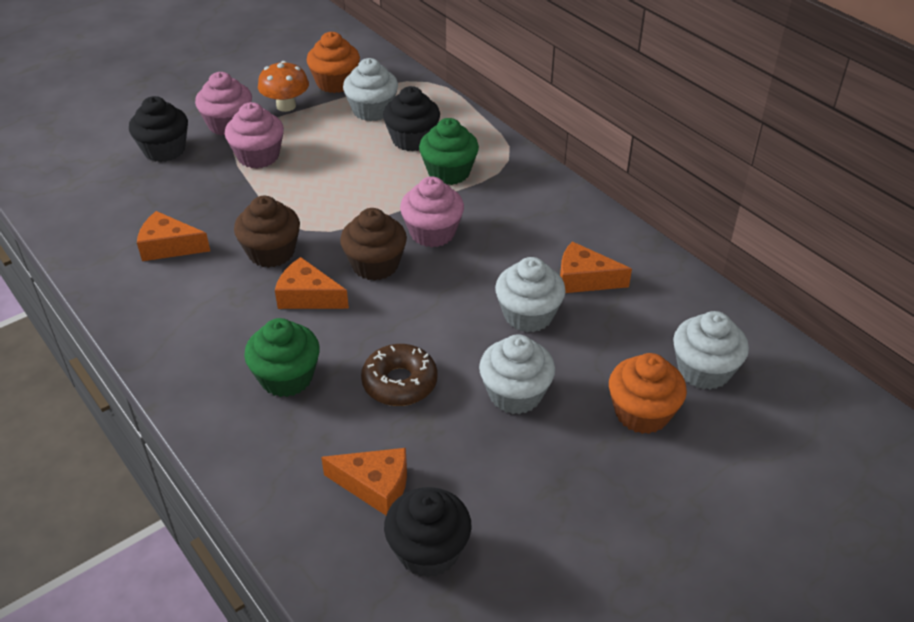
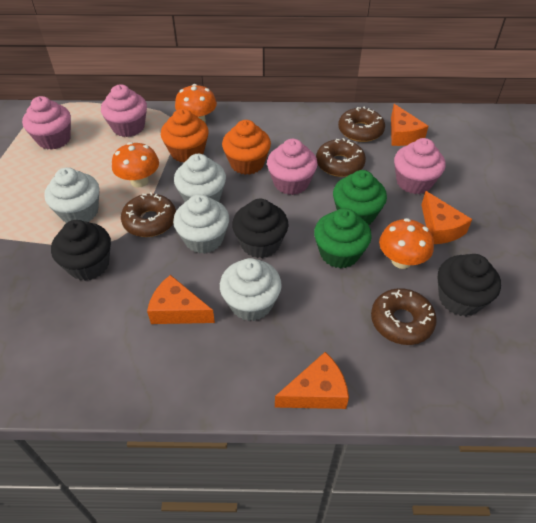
brown cupcake: 2 -> 0
brown donut: 1 -> 4
orange mushroom: 1 -> 3
pink cupcake: 3 -> 4

